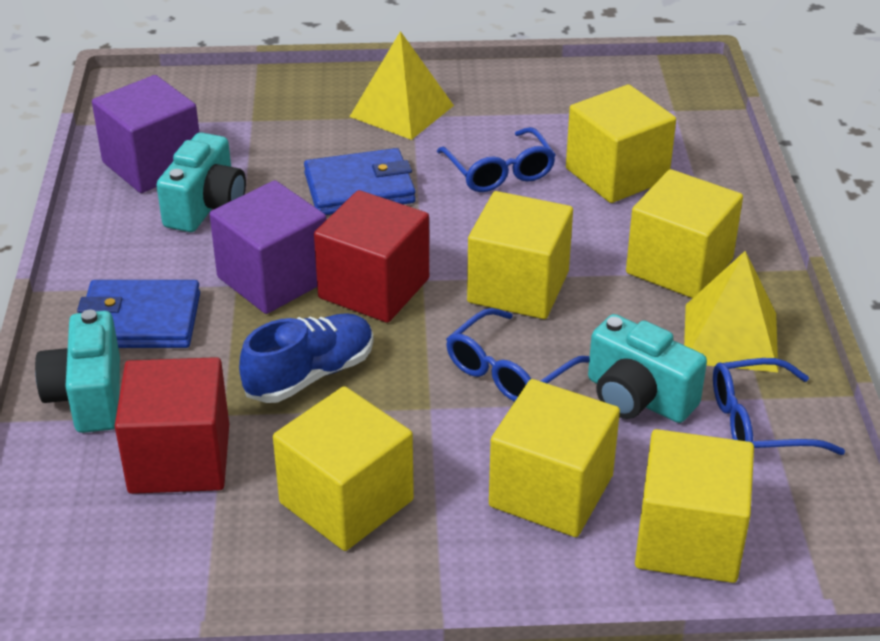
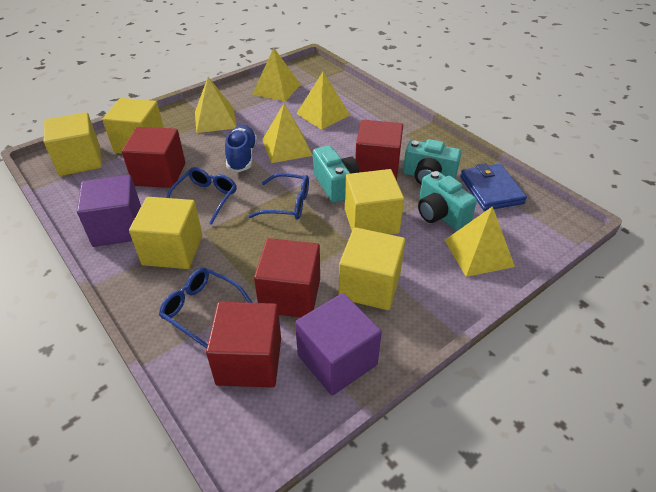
blue wallet: 2 -> 1
red cube: 2 -> 4
yellow cube: 6 -> 5
yellow pyramid: 2 -> 5

